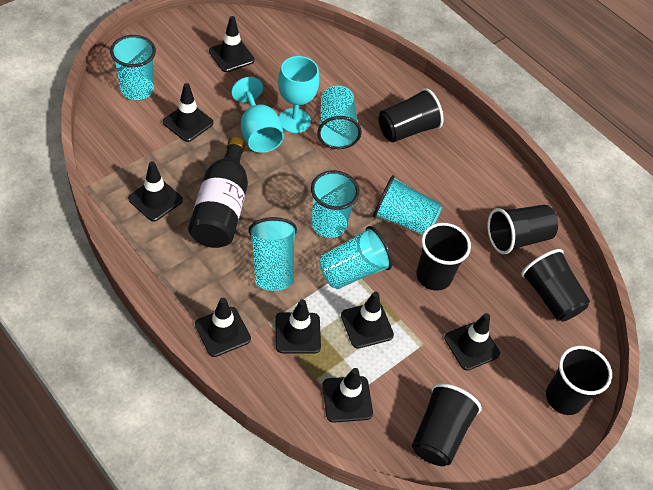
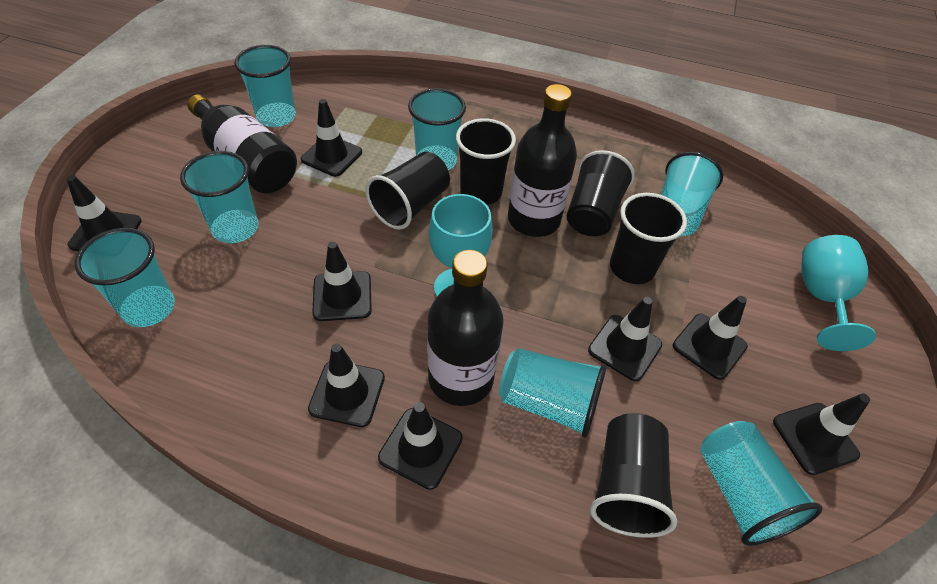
black bottle: 1 -> 3
black cup: 6 -> 5
turquoise cup: 6 -> 7

